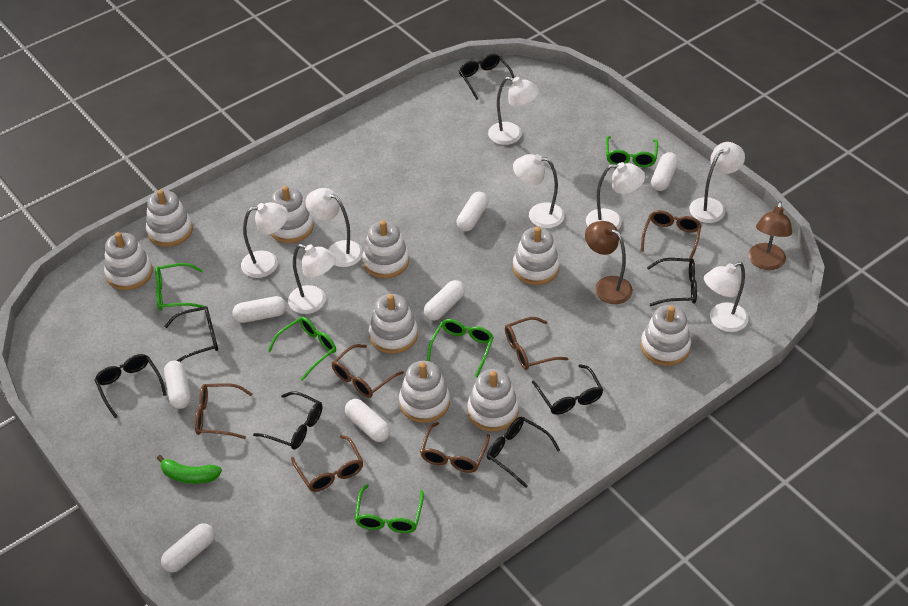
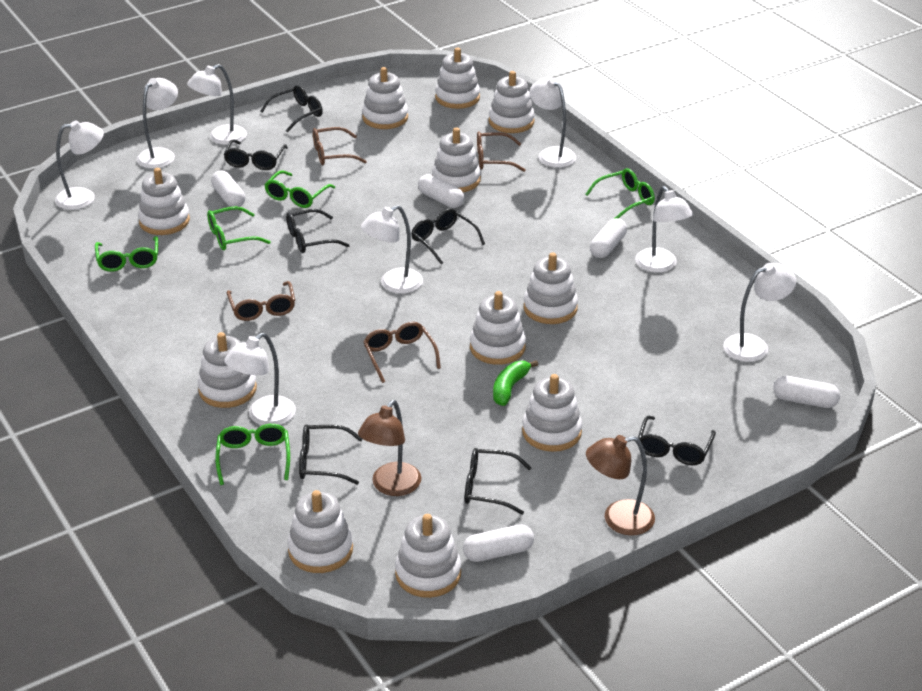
brown glasses: 6 -> 4
white capsule: 7 -> 5
white stacking toy: 9 -> 11

